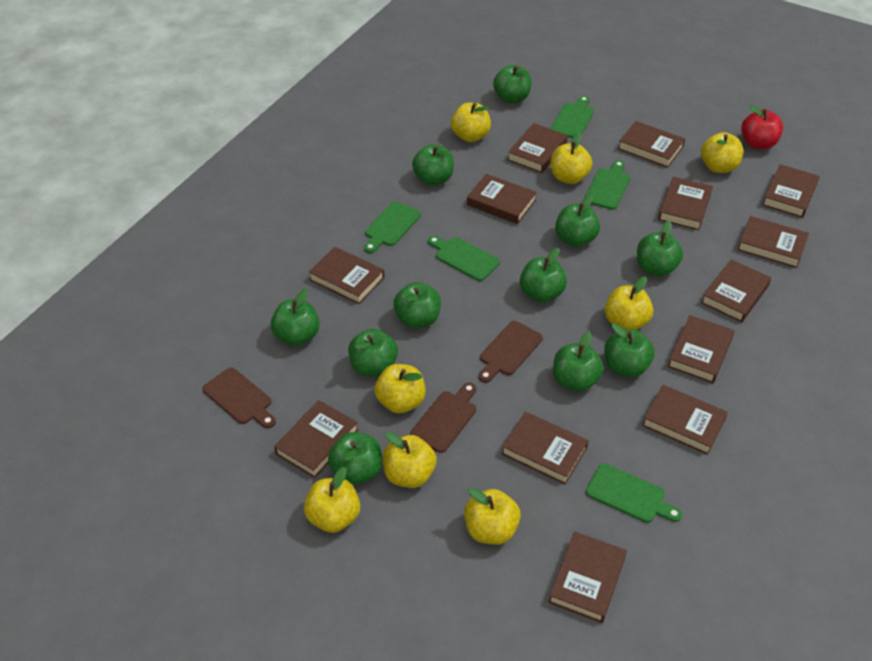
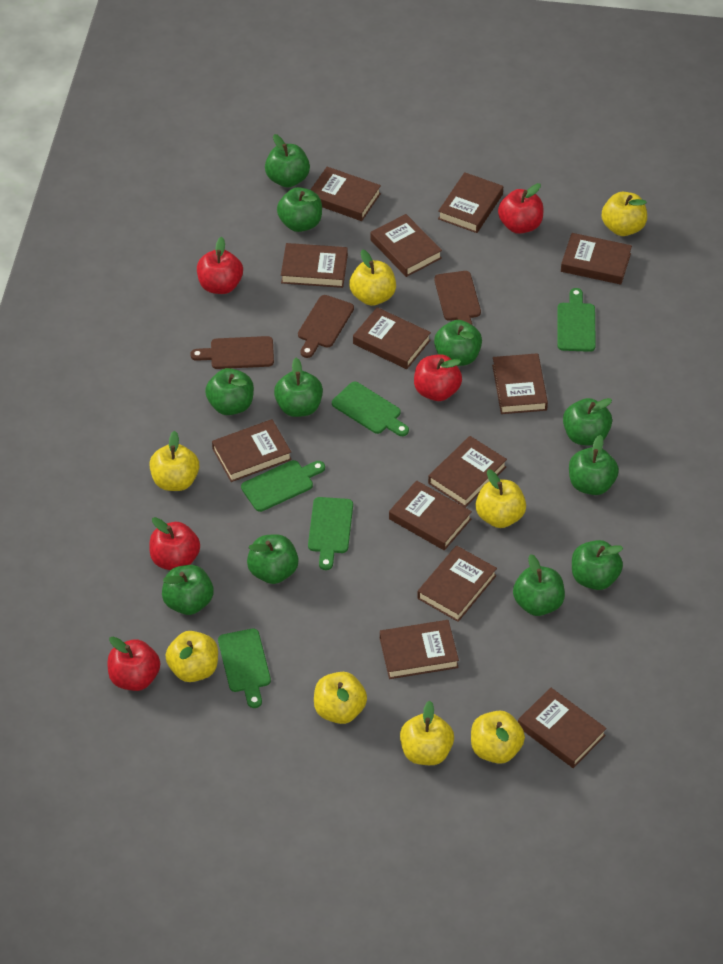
red apple: 1 -> 5

